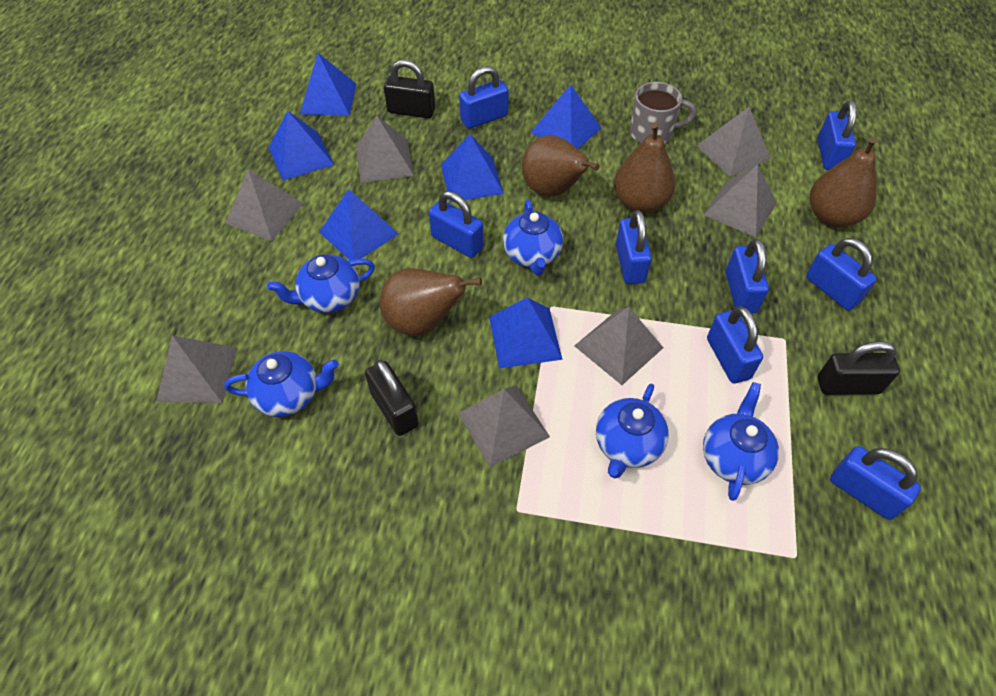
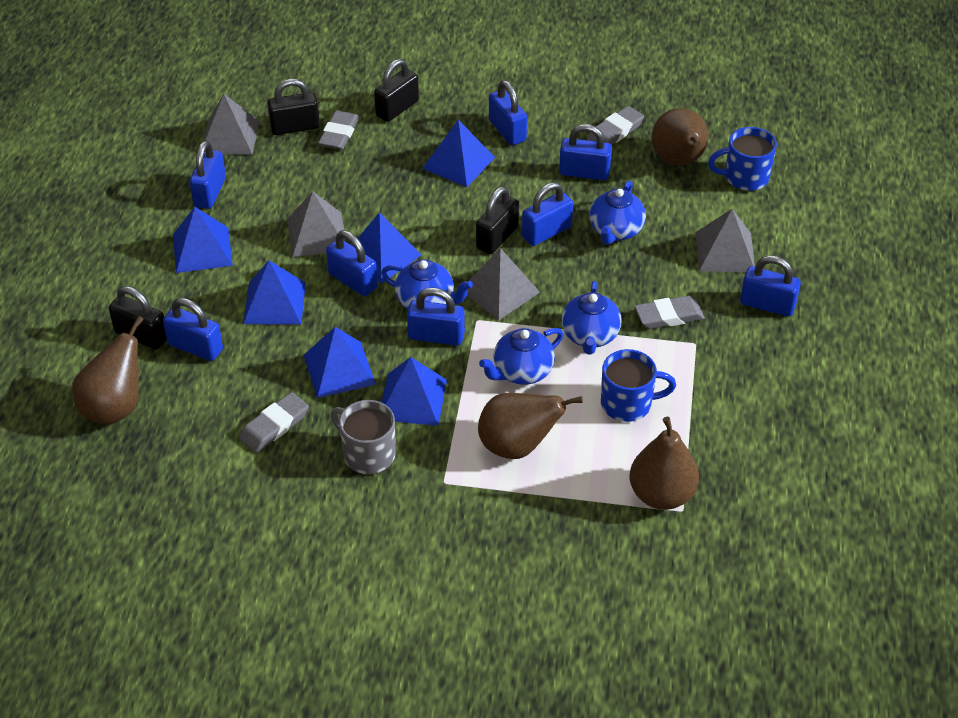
black padlock: 3 -> 4
blue mug: 0 -> 2
blue teapot: 5 -> 4
grey eraser: 0 -> 4
grey pyramid: 7 -> 4

